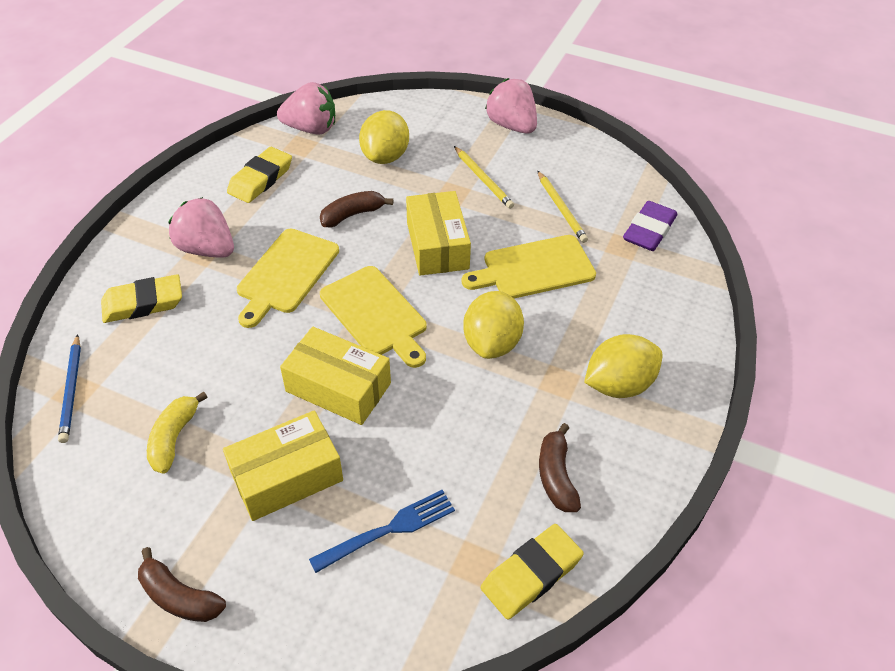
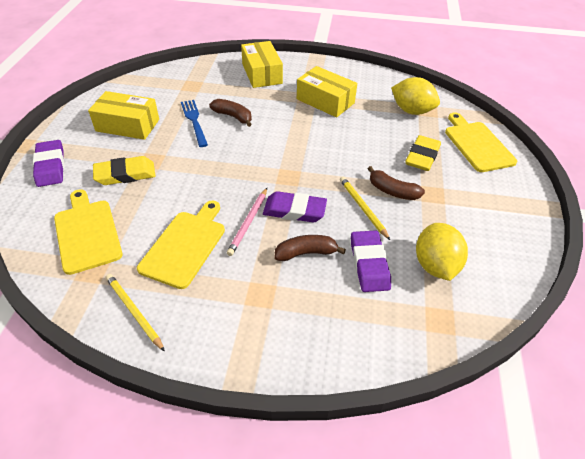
blue pencil: 1 -> 0
pink pencil: 0 -> 1
pink strawberry: 3 -> 0
purple eraser: 1 -> 3
yellow banana: 1 -> 0
yellow eraser: 3 -> 2
yellow lemon: 3 -> 2

